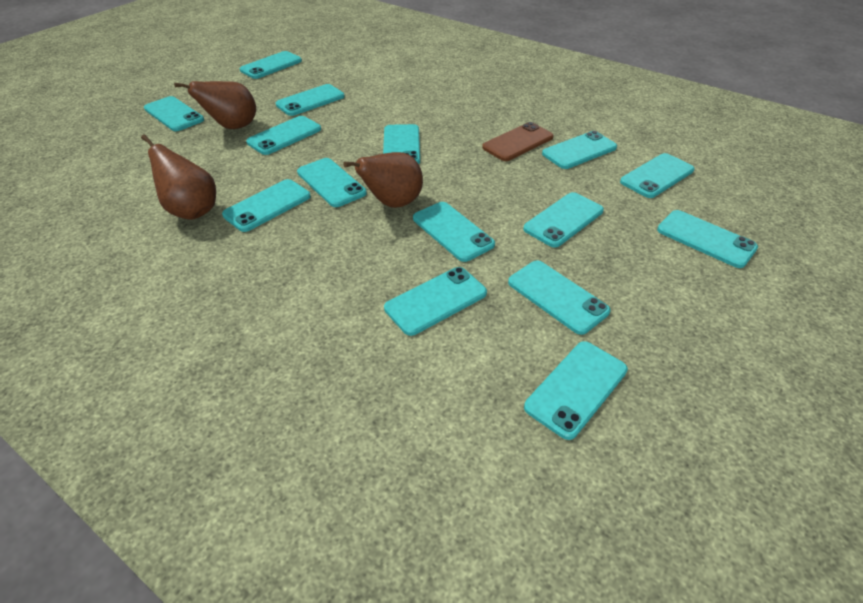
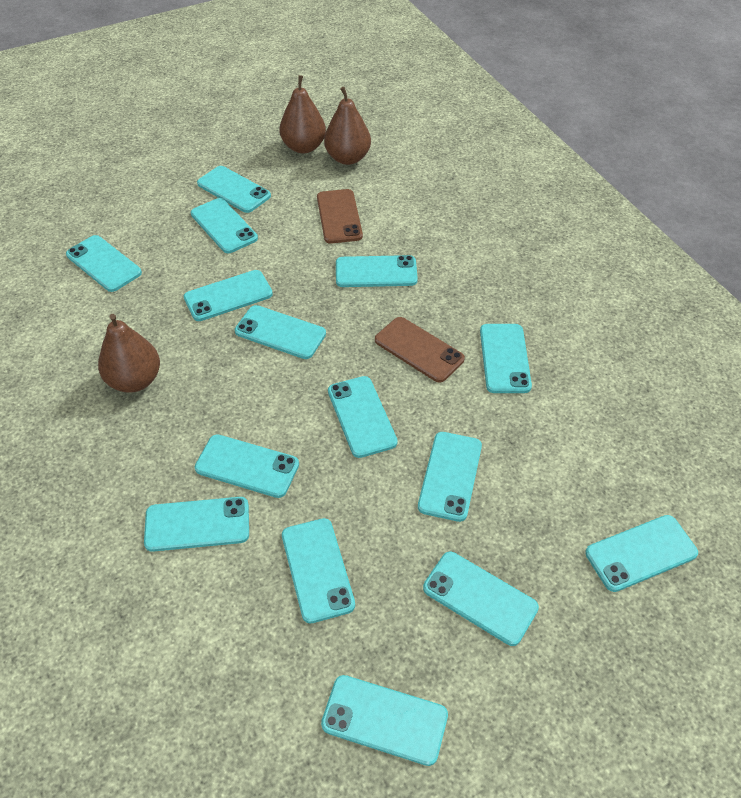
brown phone: 1 -> 2

